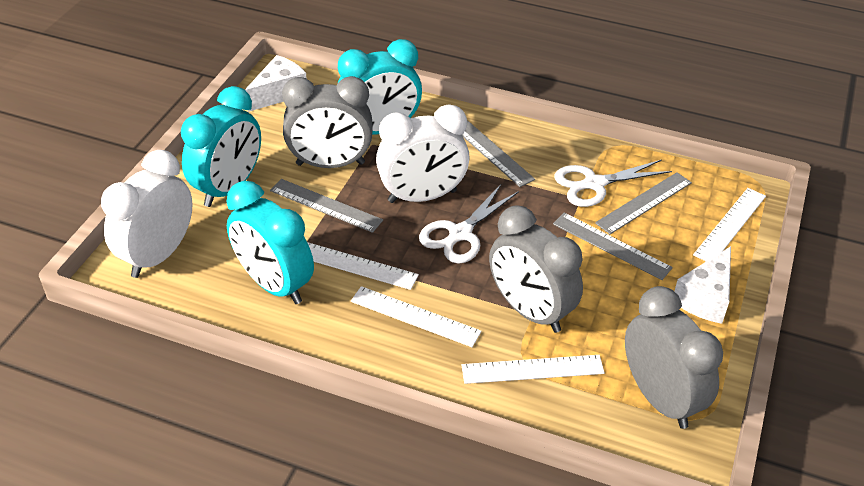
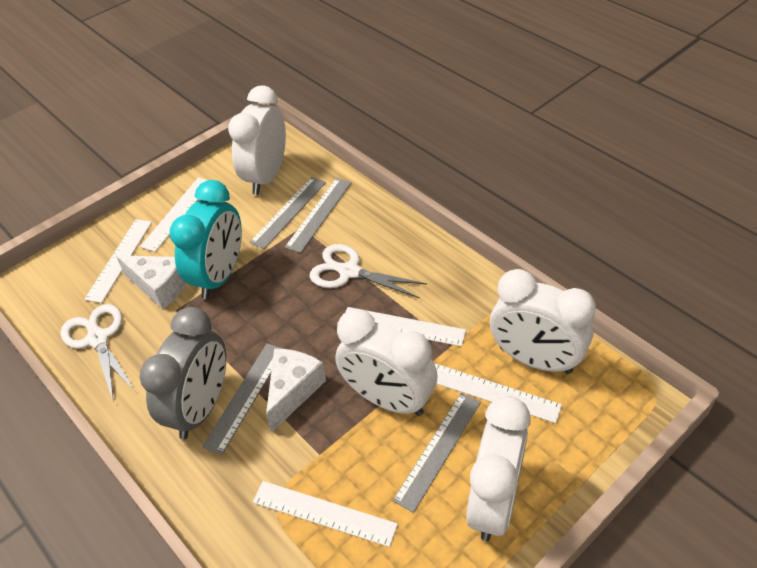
grey clock: 3 -> 1
turquoise clock: 3 -> 1
white clock: 2 -> 4
white ruler: 4 -> 5

